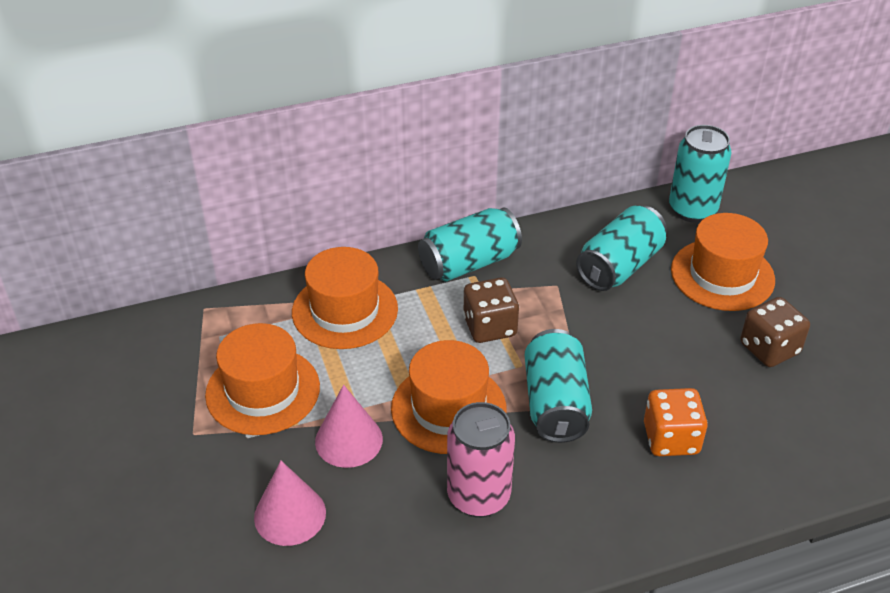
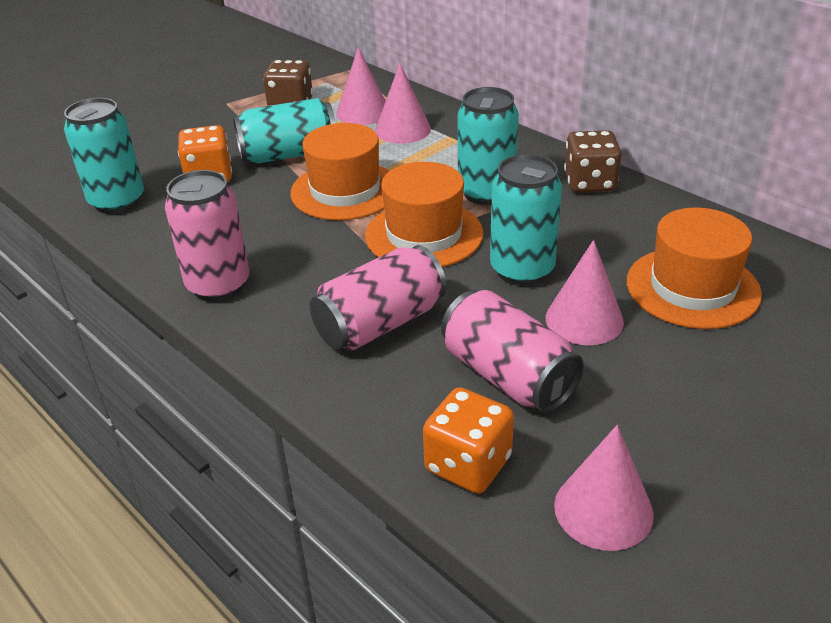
orange dice: 1 -> 2
orange hat: 4 -> 3
pink can: 1 -> 3
pink cone: 2 -> 4

